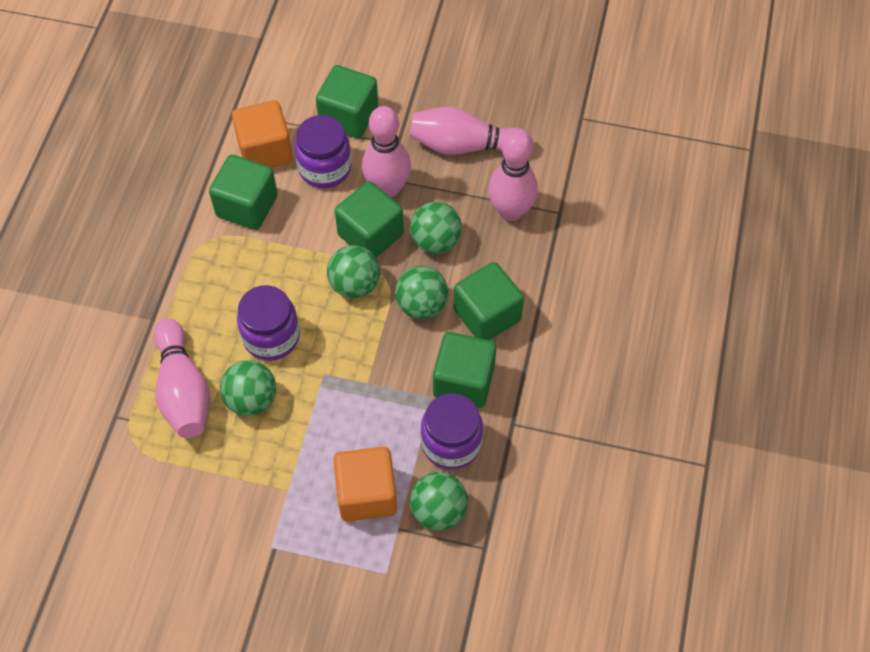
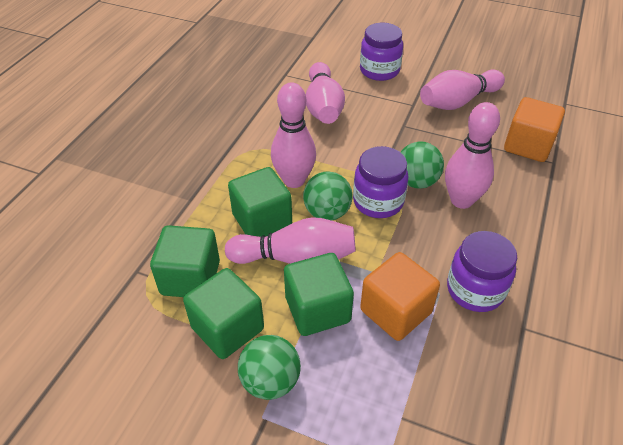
green ball: 5 -> 3
green cube: 5 -> 4
pink bowling pin: 4 -> 5

